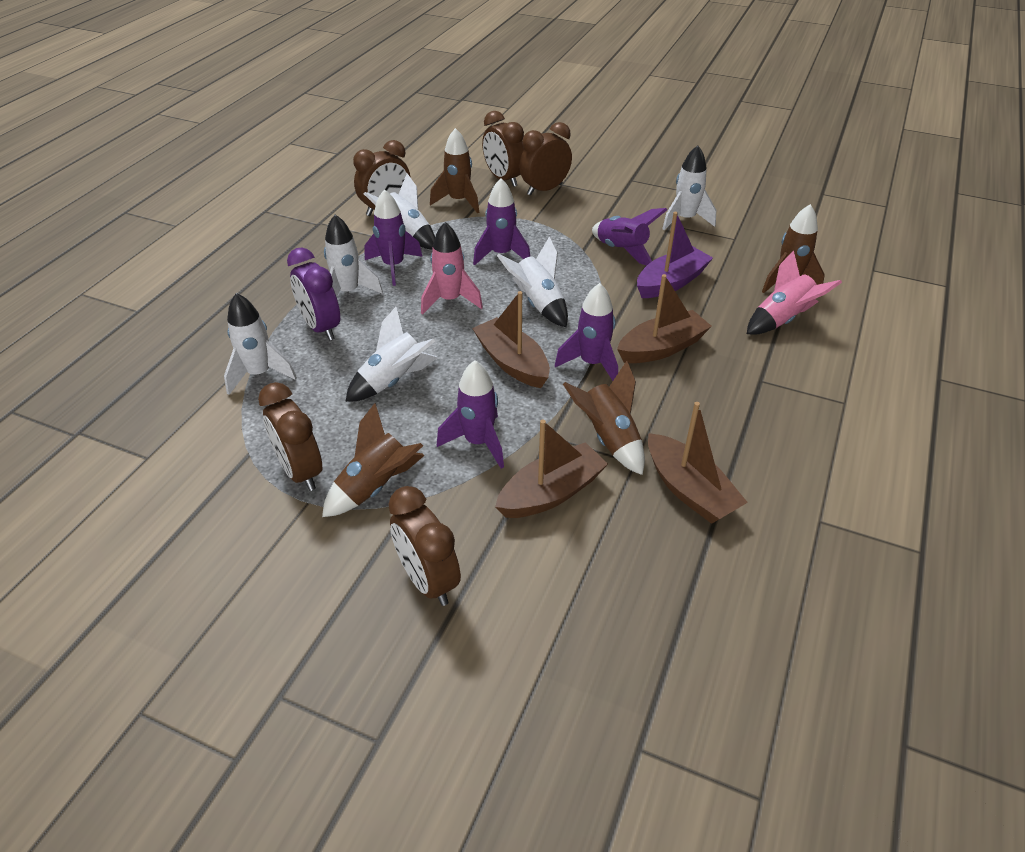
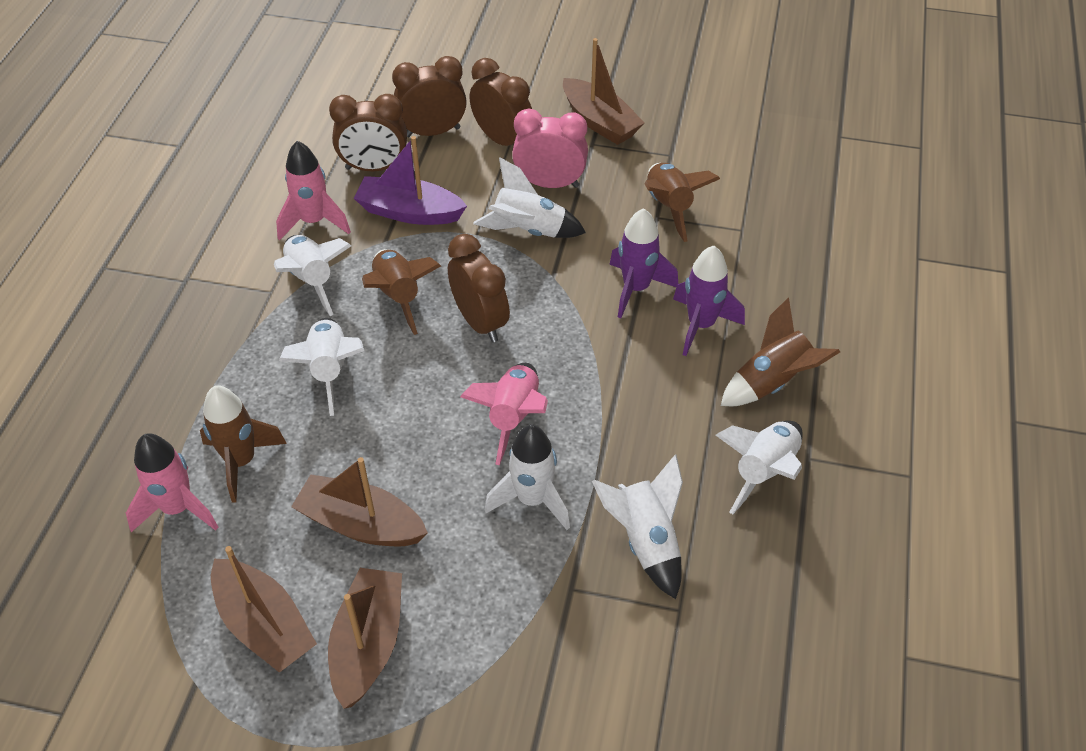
brown clock: 5 -> 4
pink clock: 0 -> 1
pink rocket: 2 -> 3
purple clock: 1 -> 0
purple rocket: 5 -> 2

